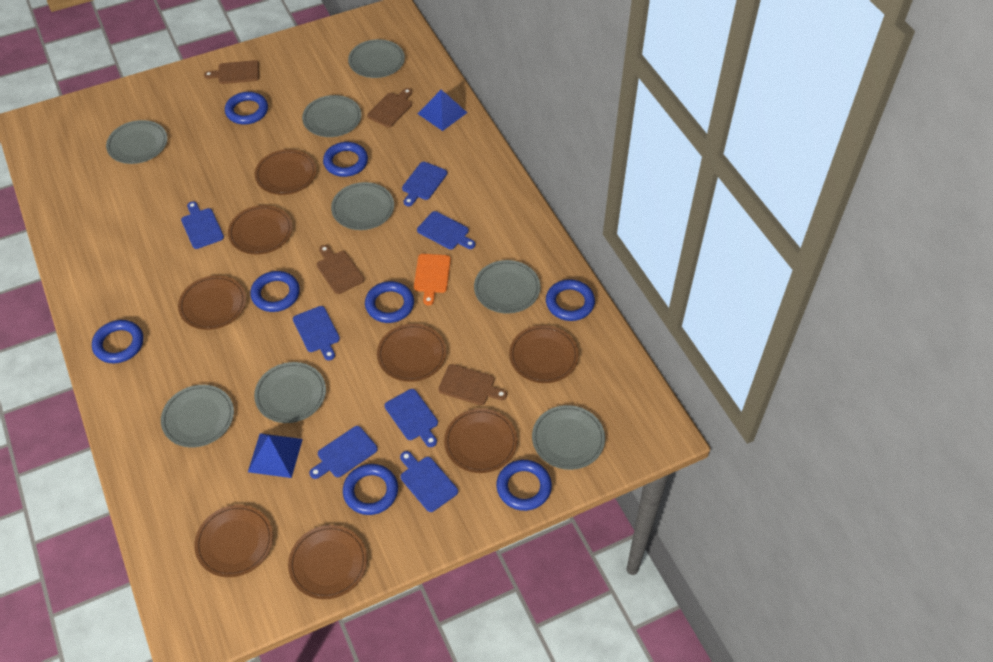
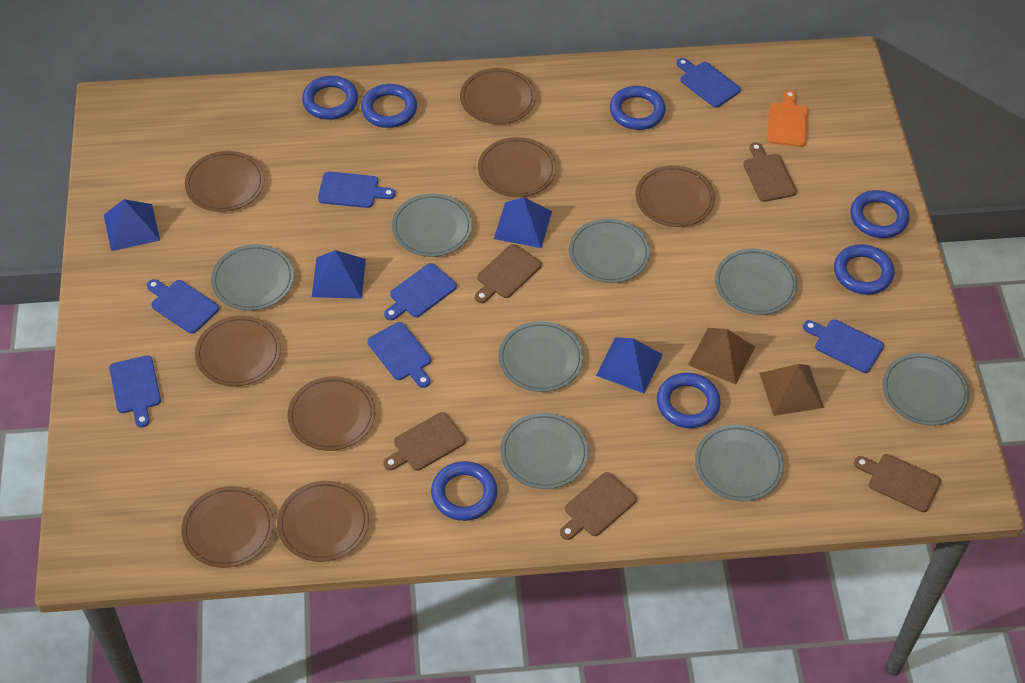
blue pyramid: 2 -> 4
blue ring: 8 -> 7
brown cutting board: 4 -> 5
brown pyramid: 0 -> 2

